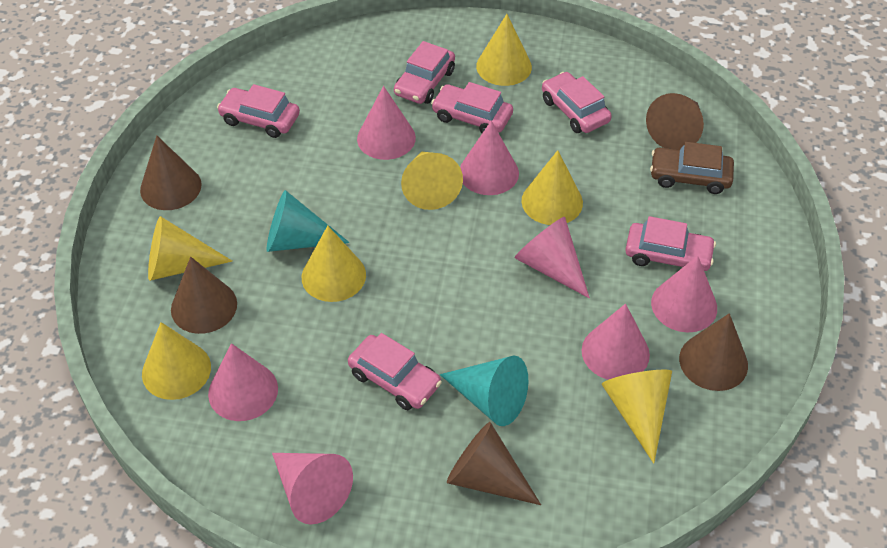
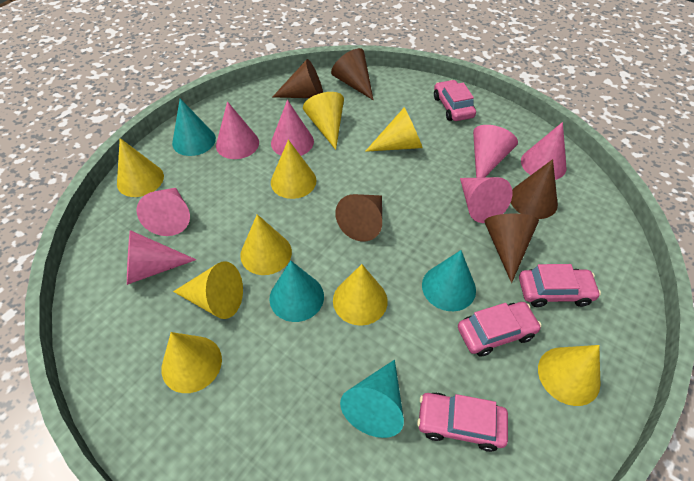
brown car: 1 -> 0
pink car: 6 -> 4
turquoise cone: 2 -> 4
yellow cone: 7 -> 9

